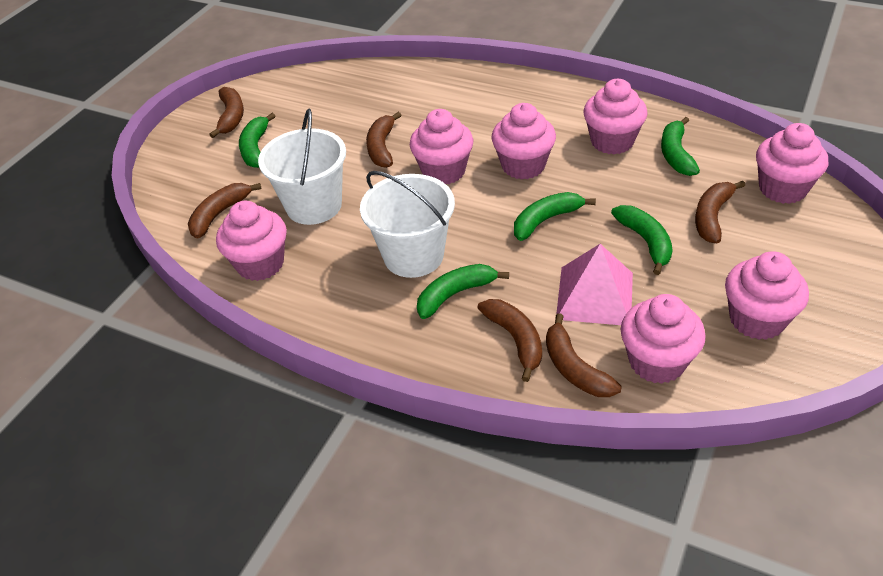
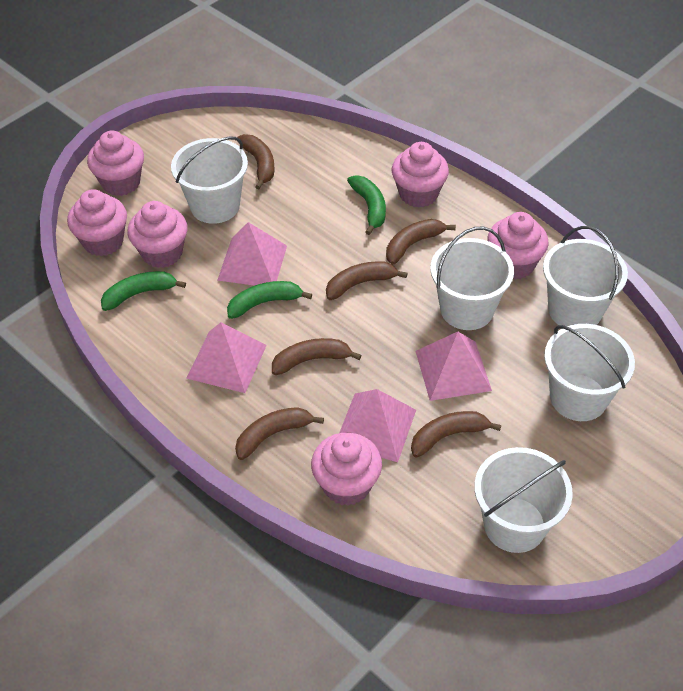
green banana: 5 -> 3
pink cupcake: 7 -> 6
pink pyramid: 1 -> 4
white bucket: 2 -> 5

